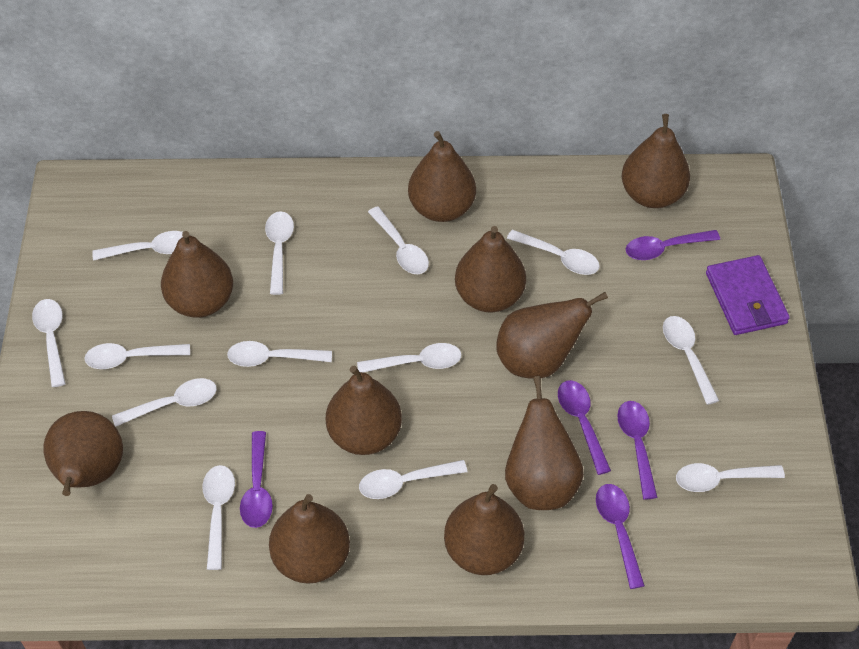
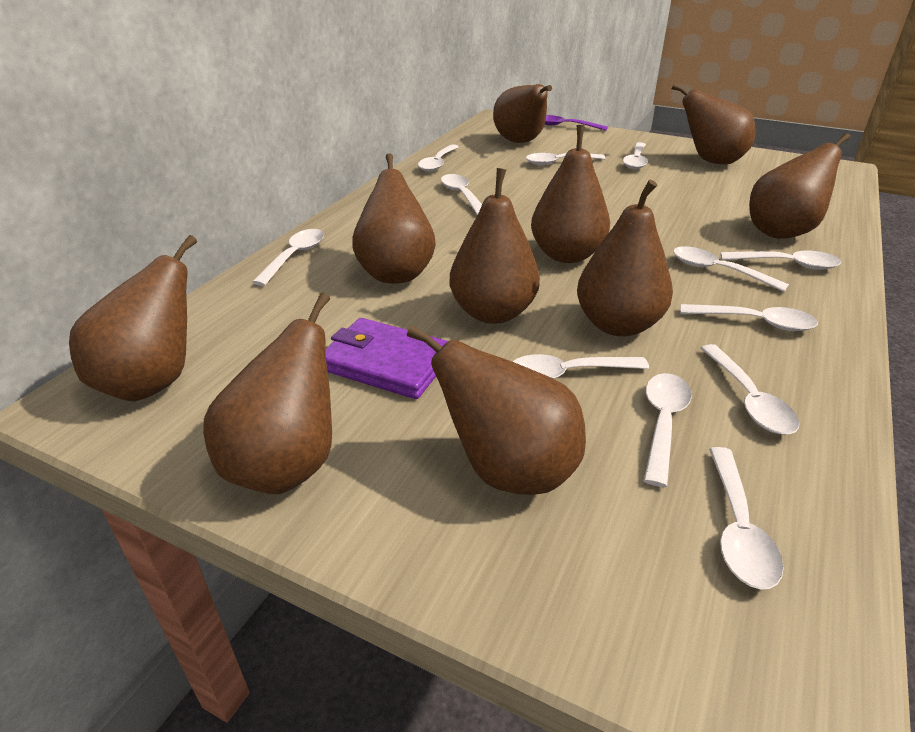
purple spoon: 5 -> 1
white spoon: 13 -> 12

